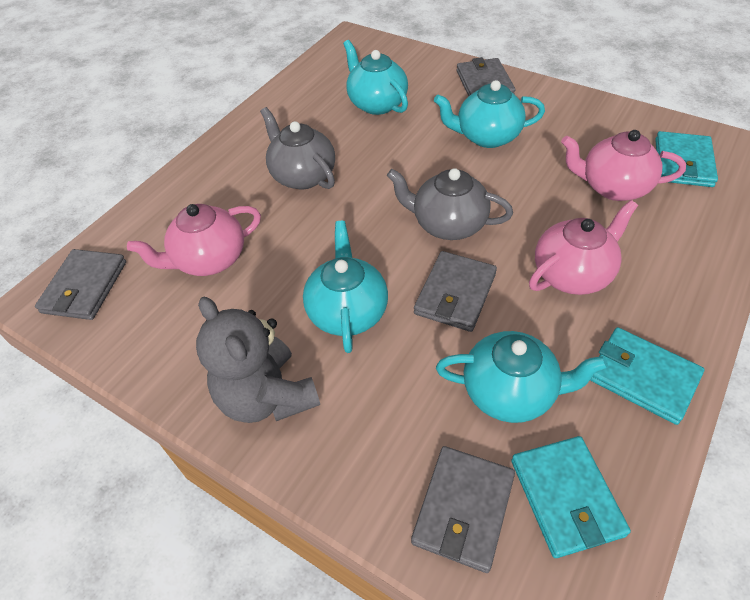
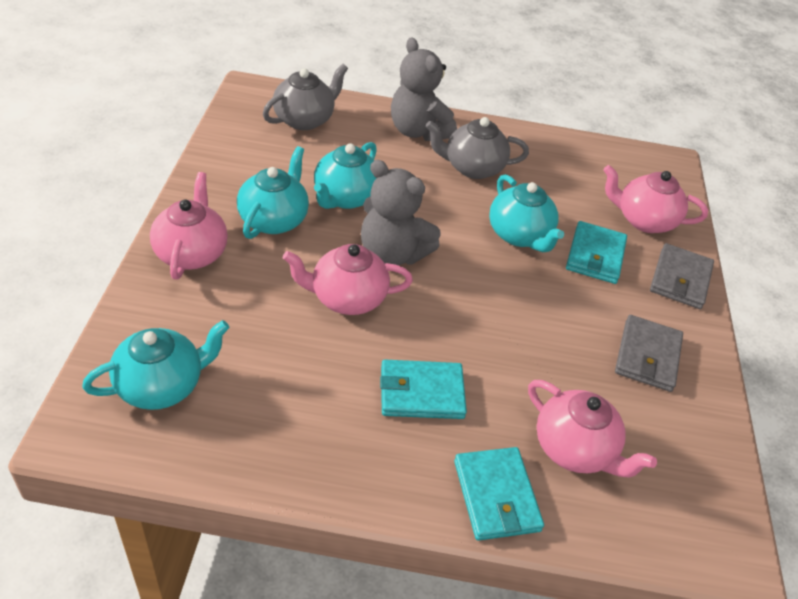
grey teddy bear: 1 -> 2
grey wallet: 4 -> 2
pink teapot: 3 -> 4

